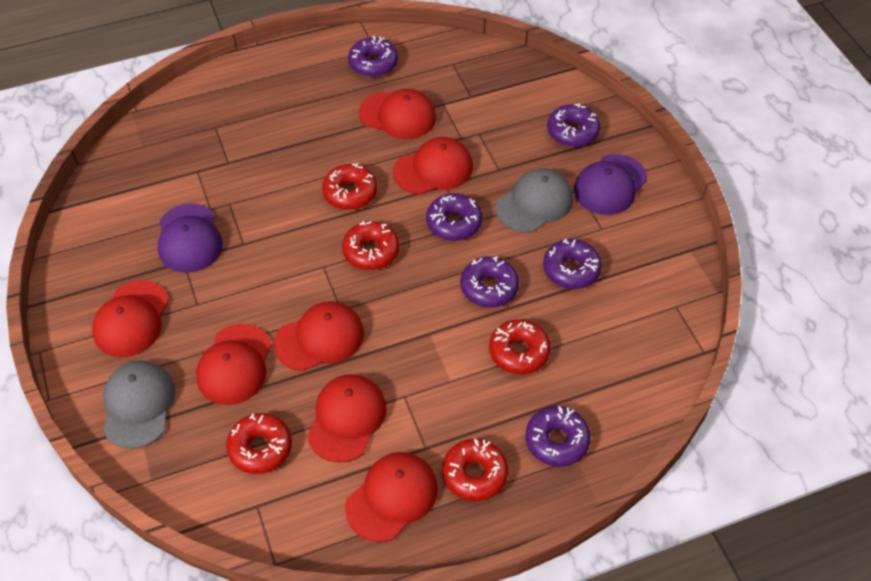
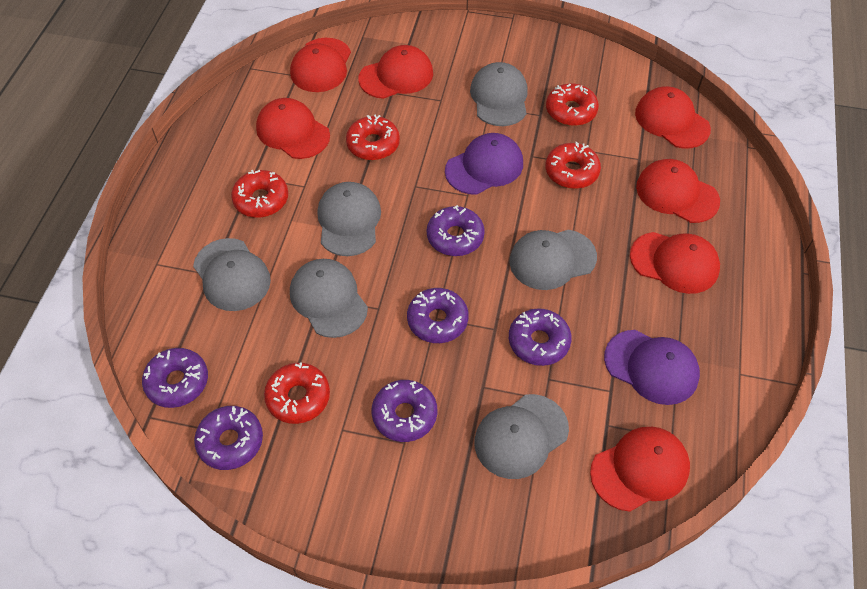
grey cap: 2 -> 6

